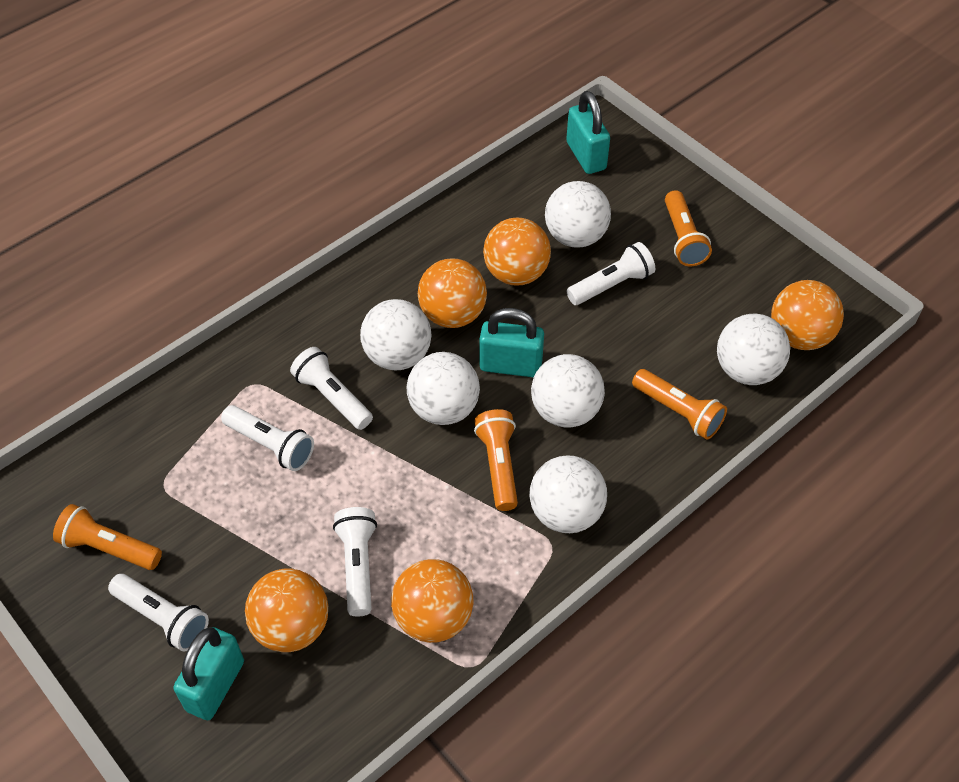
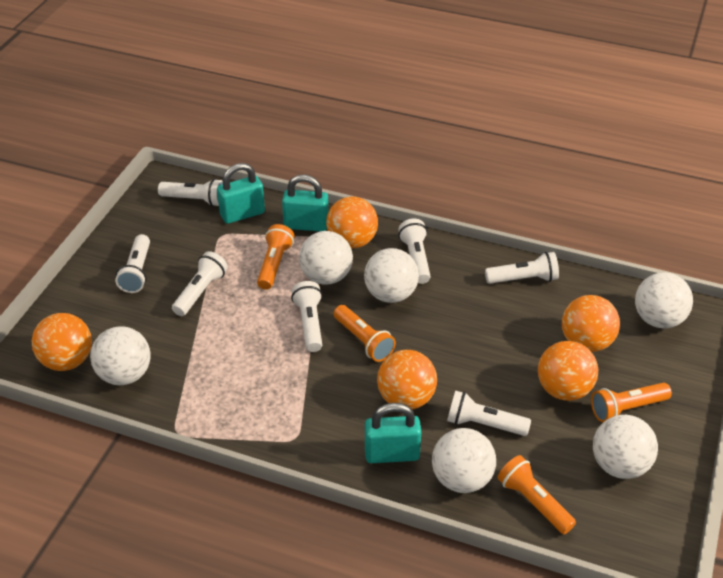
white flashlight: 5 -> 7

